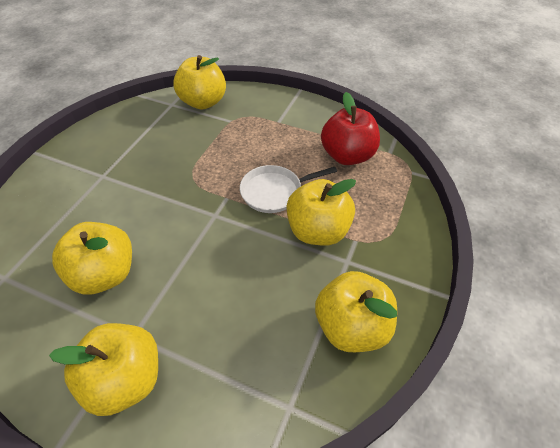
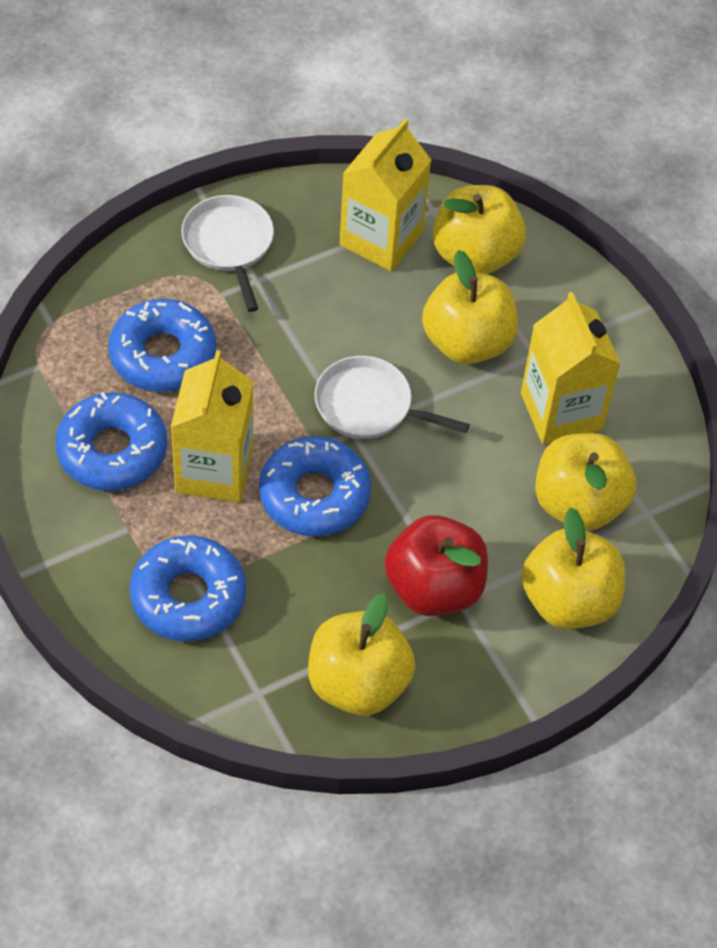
blue donut: 0 -> 4
white pan: 1 -> 2
yellow carton: 0 -> 3

